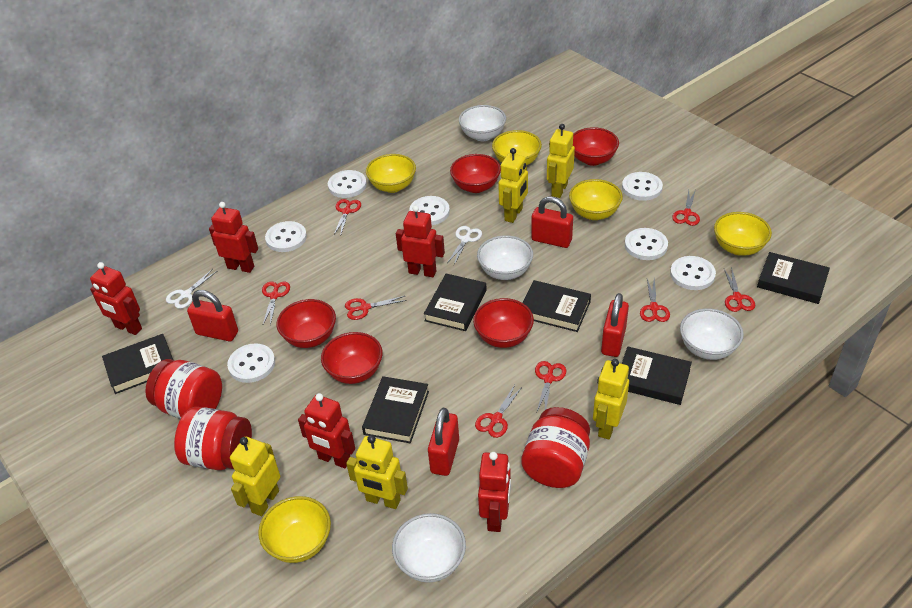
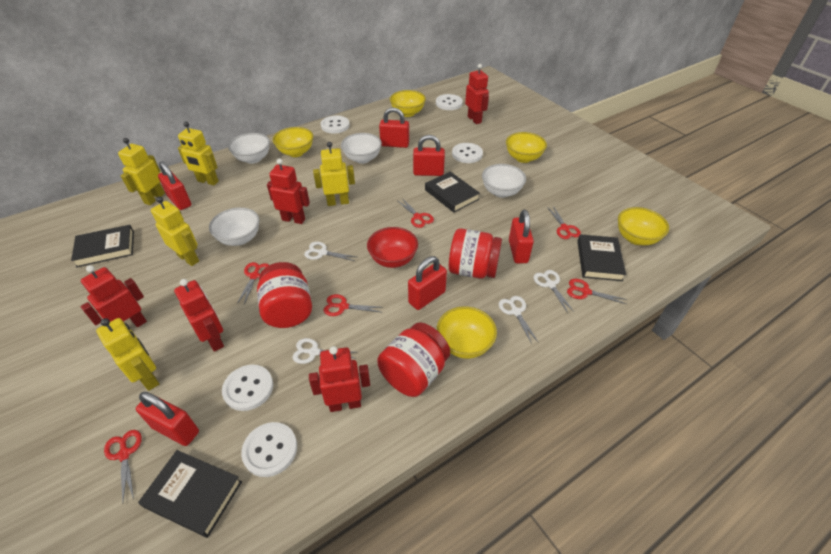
black book: 6 -> 4
red bowl: 5 -> 1
red padlock: 4 -> 6
red scissors: 8 -> 6
white button: 7 -> 5
white scissors: 2 -> 4

